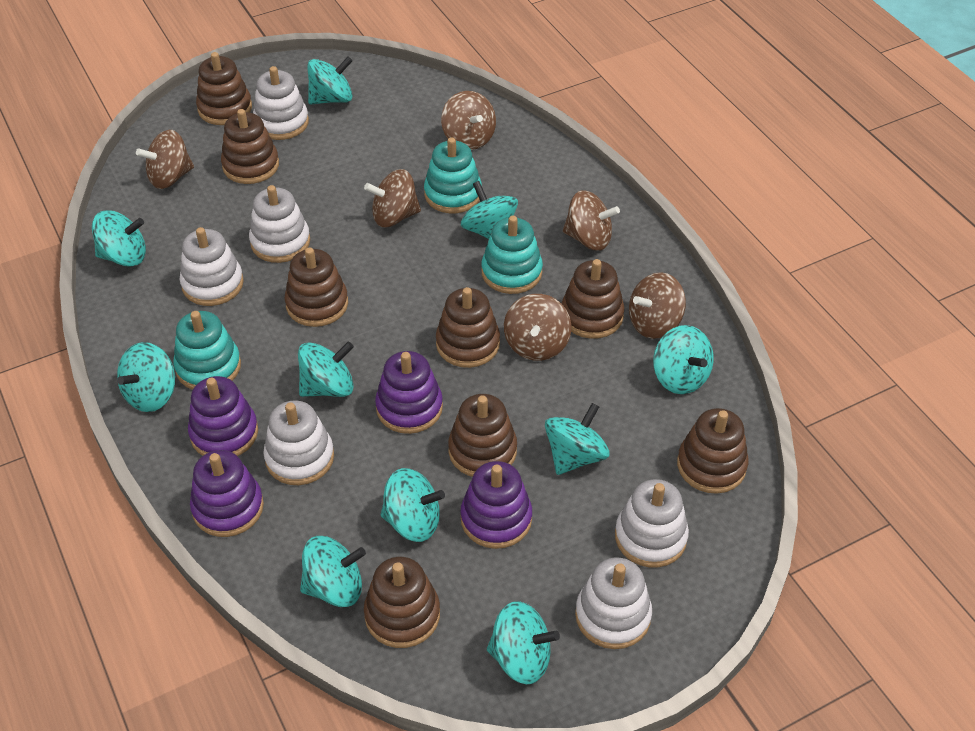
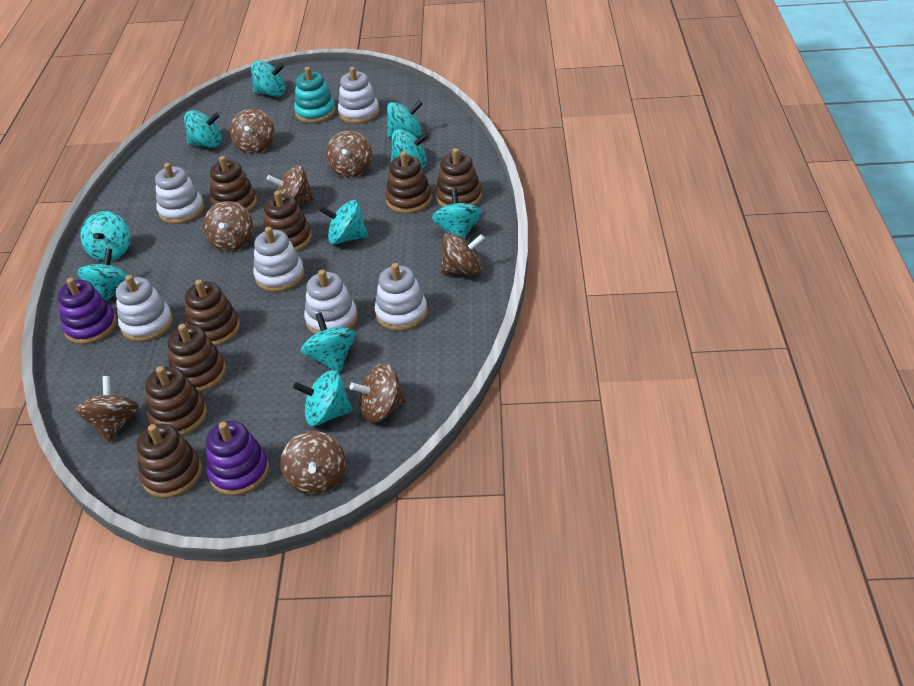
brown spinning top: 6 -> 8
purple stacking toy: 4 -> 2
turquoise stacking toy: 3 -> 1

